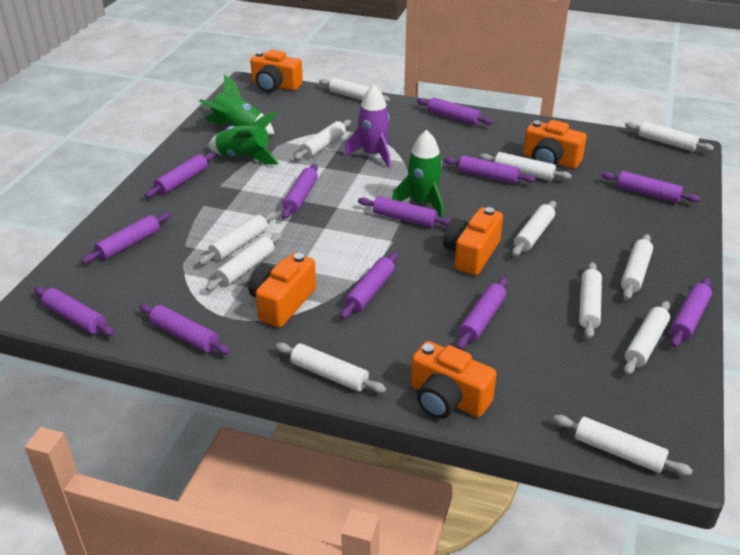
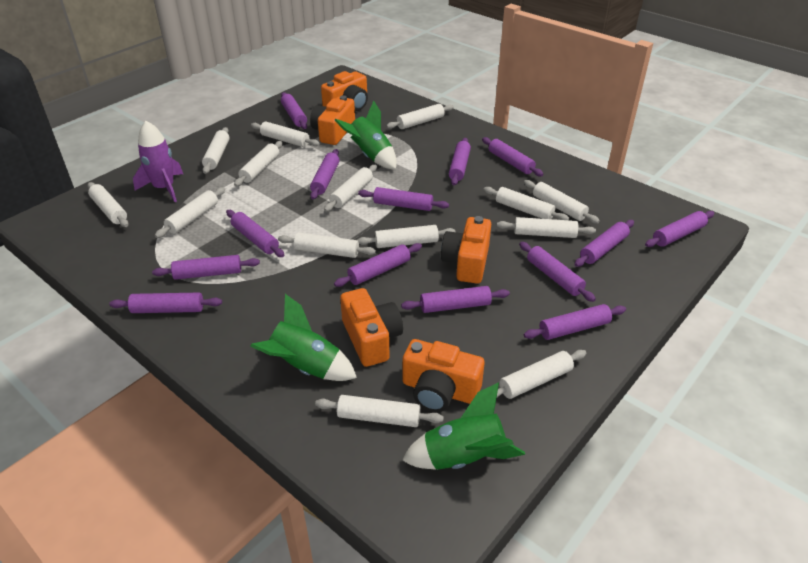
purple rolling pin: 12 -> 14
white rolling pin: 12 -> 14

